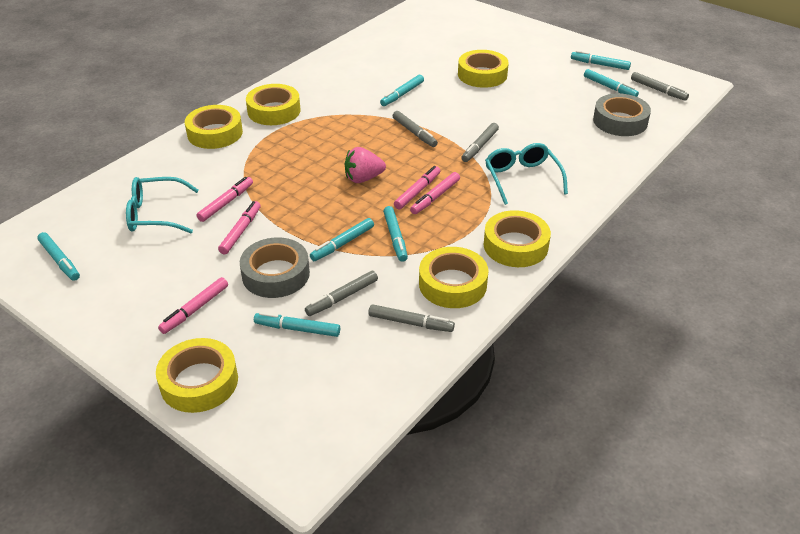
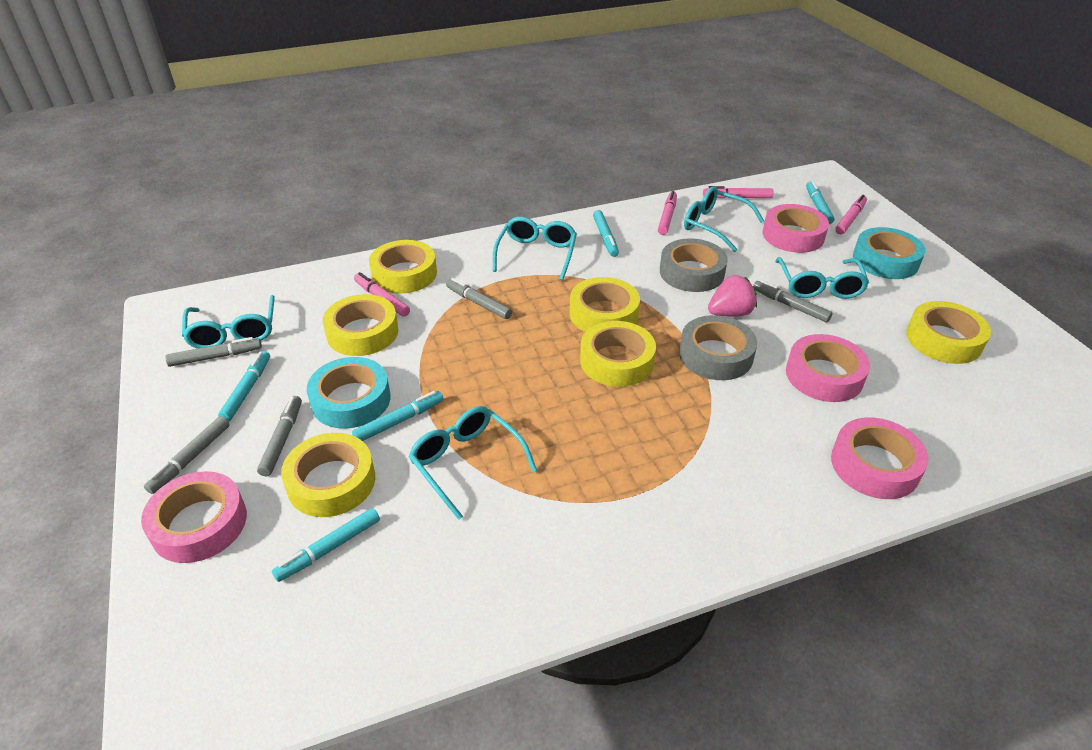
pink marker: 5 -> 4
pink tape: 0 -> 4
turquoise glasses: 2 -> 5
turquoise marker: 7 -> 5
turquoise tape: 0 -> 2

